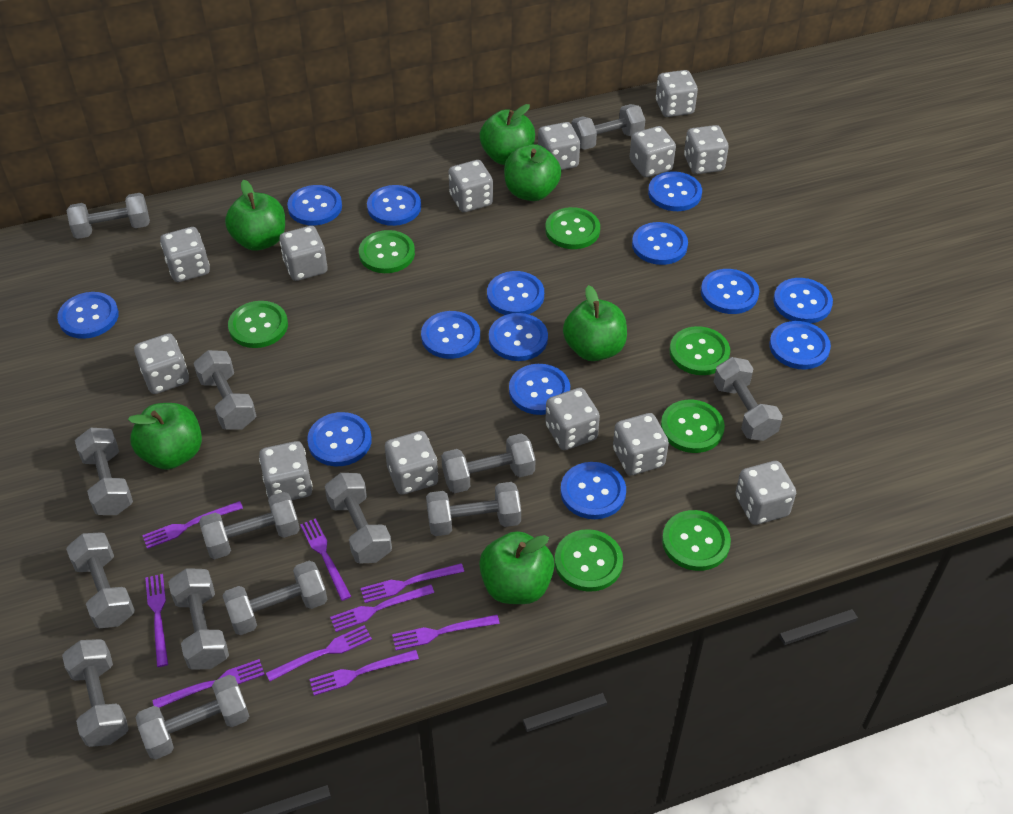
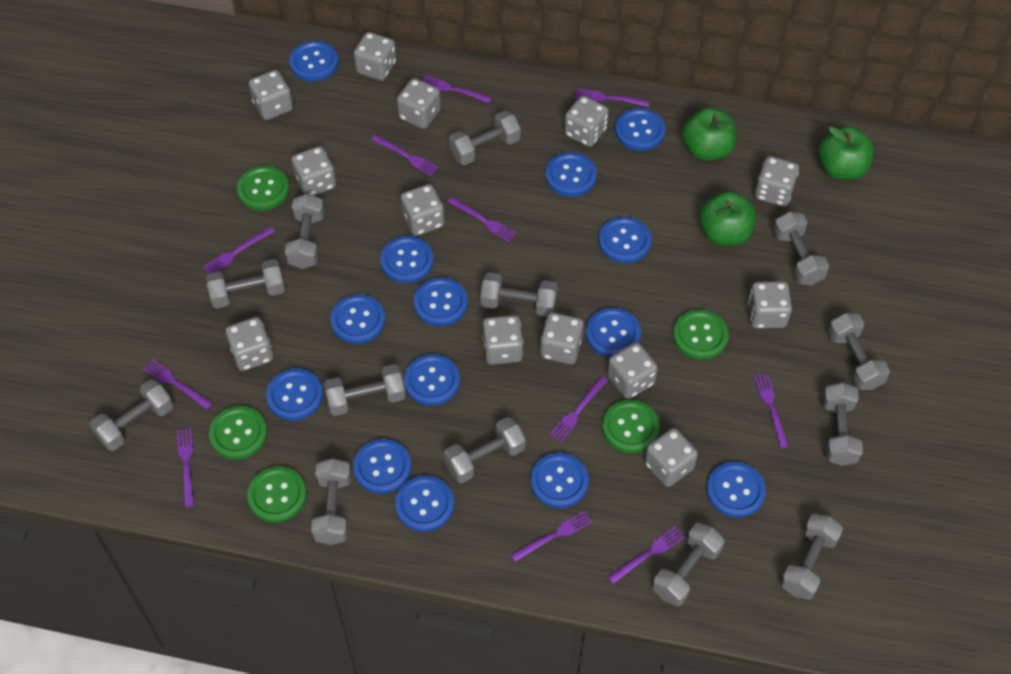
green apple: 6 -> 3
green button: 7 -> 5
grey dumbbell: 14 -> 13
purple fork: 9 -> 11

